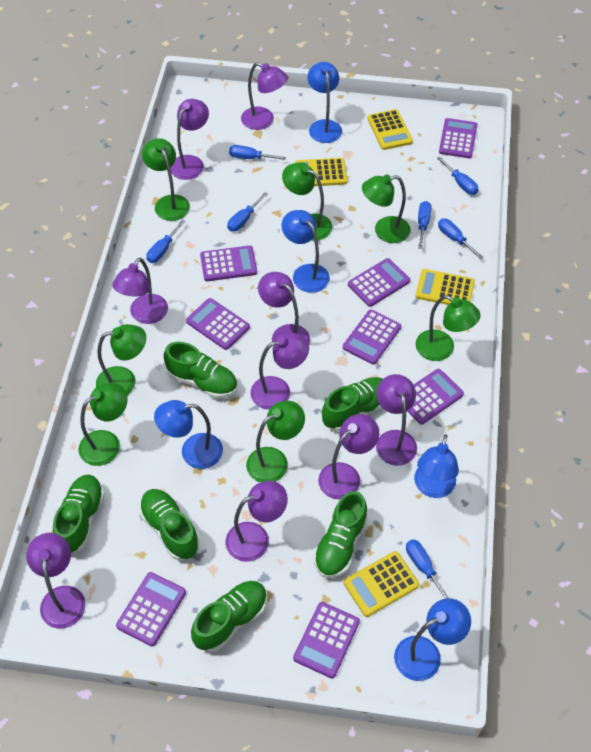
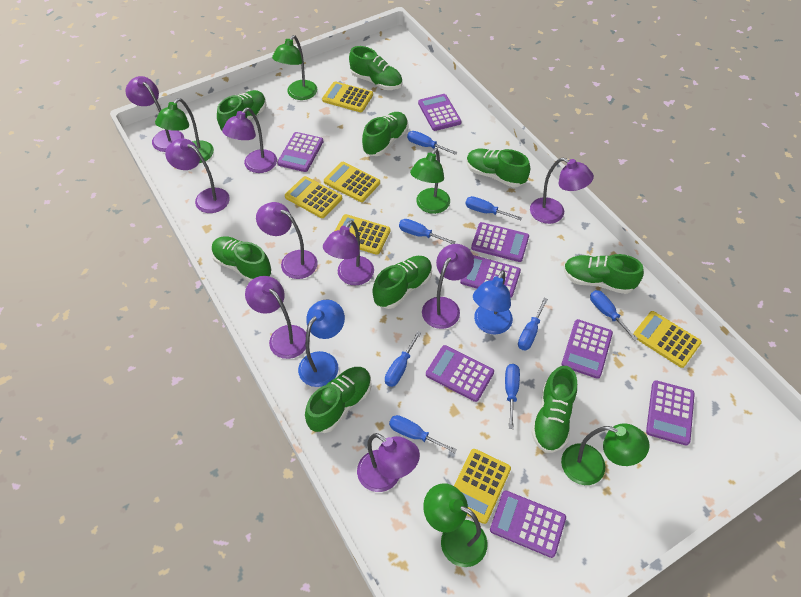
blue lamp: 5 -> 2
blue screwdriver: 7 -> 8
green lamp: 7 -> 5
green shoe: 6 -> 9
yellow calculator: 4 -> 6

